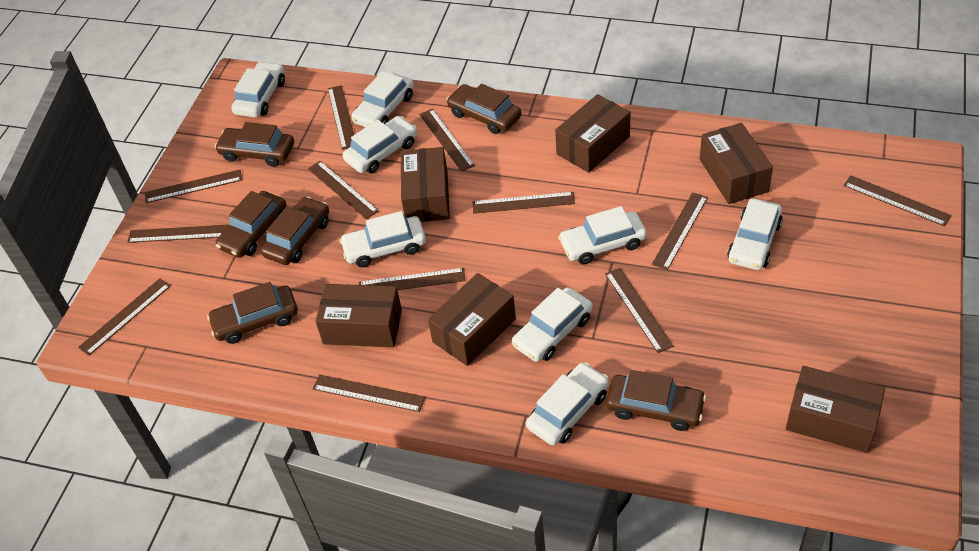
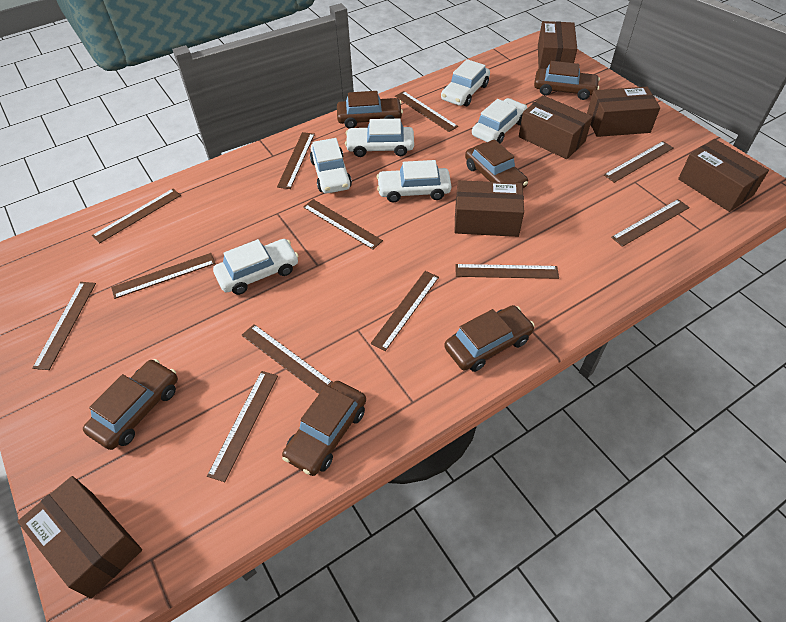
white car: 8 -> 6

